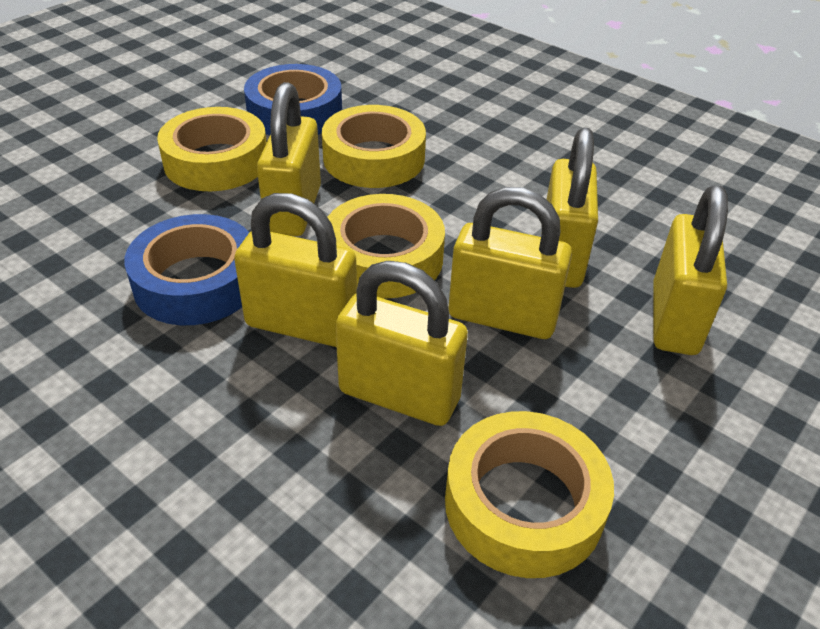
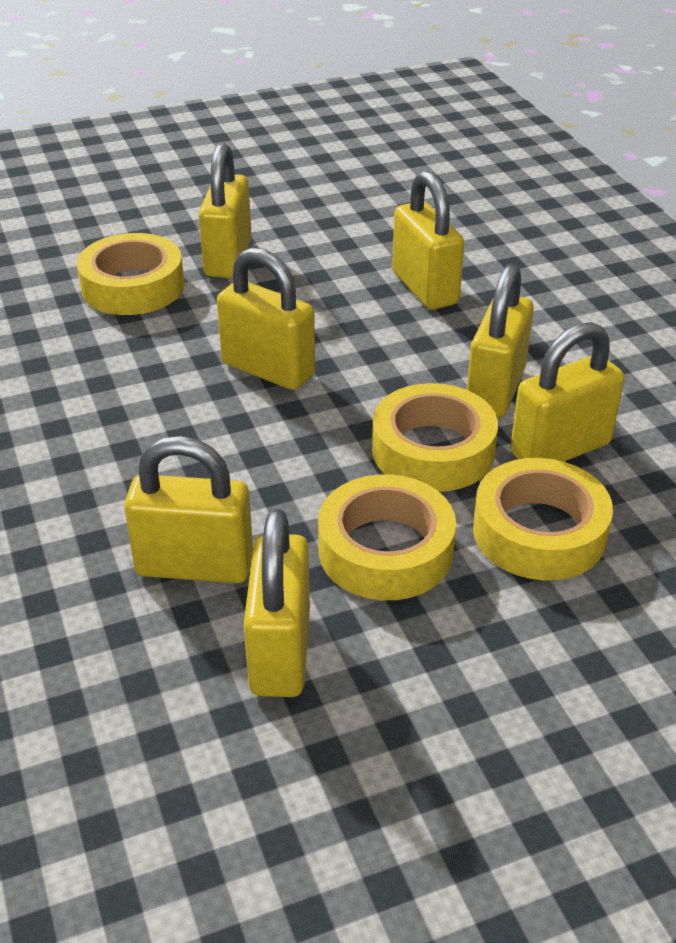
blue tape: 2 -> 0
yellow padlock: 6 -> 7

